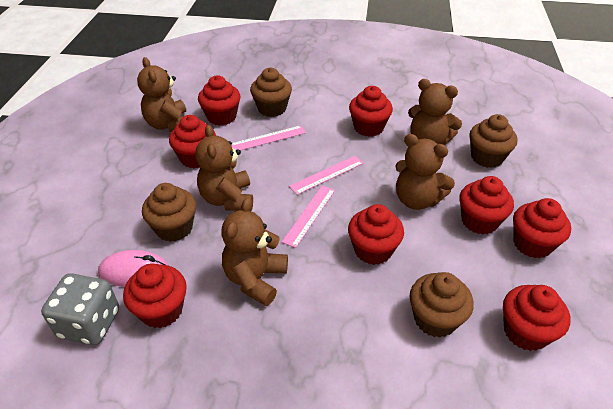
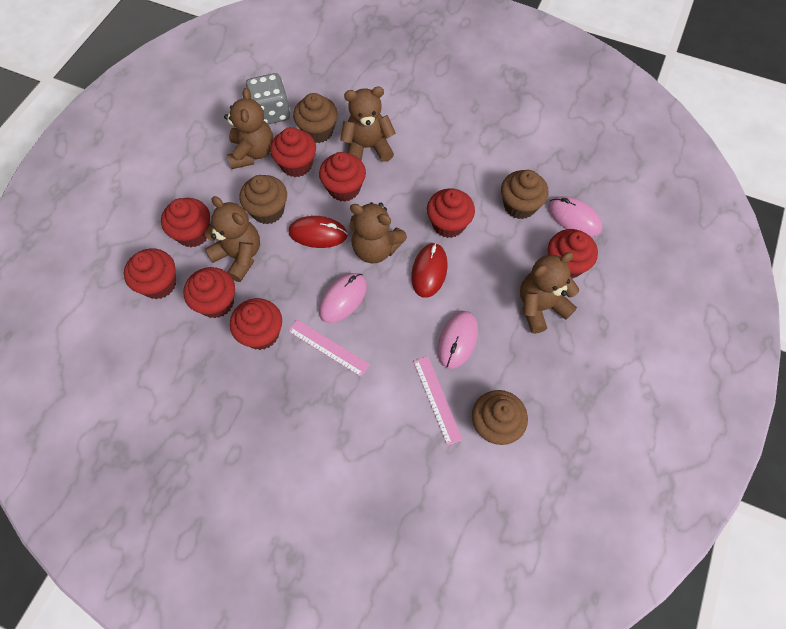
pink mouse: 1 -> 3
pink ruler: 3 -> 2
red mouse: 0 -> 2

